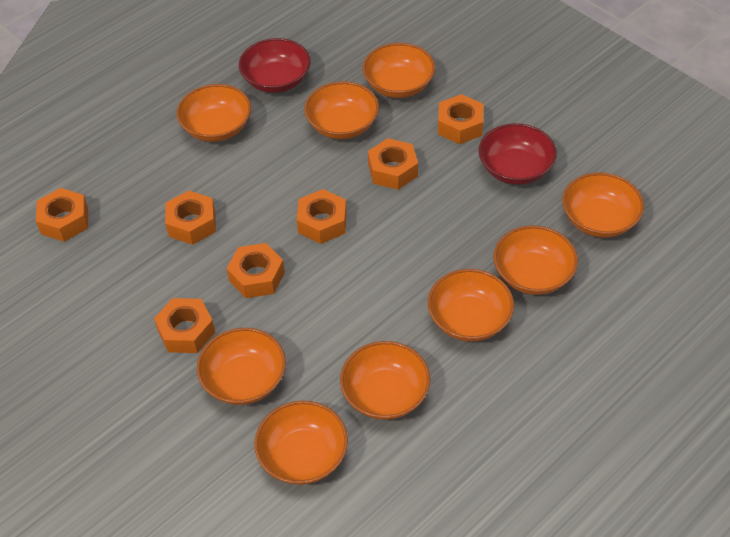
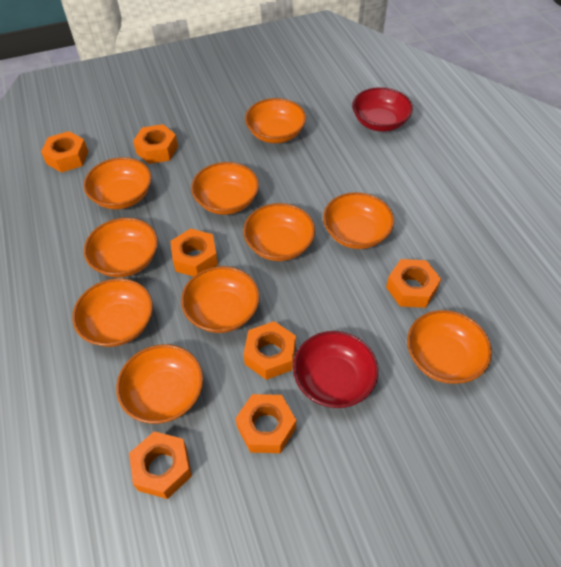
orange bowl: 9 -> 10

